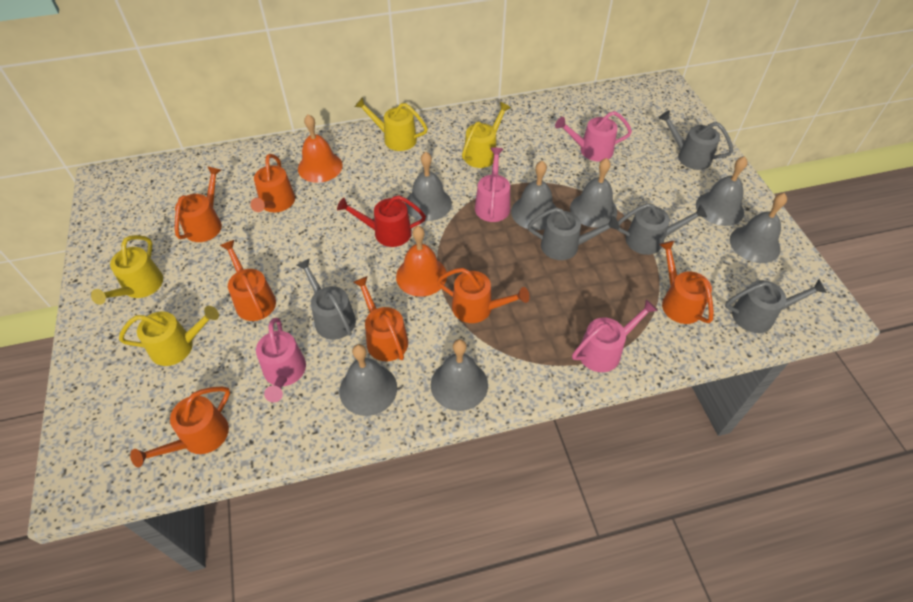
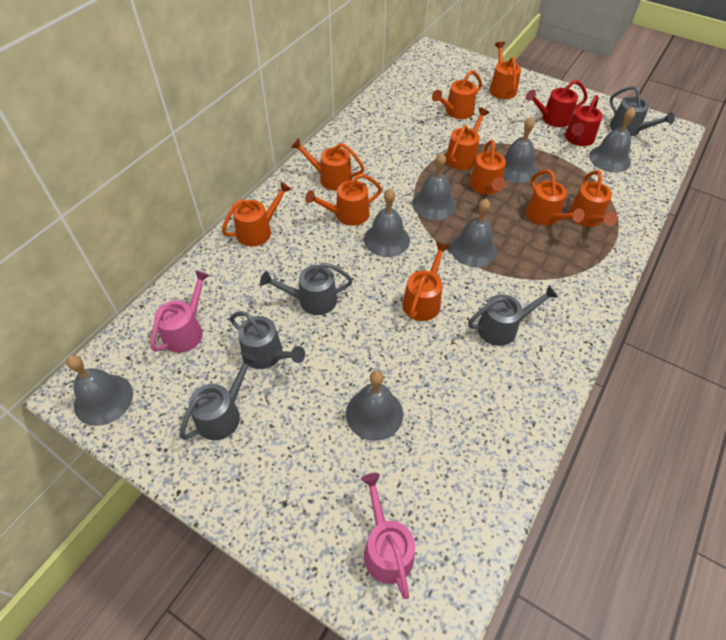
orange bell: 2 -> 0
orange watering can: 7 -> 10
pink watering can: 4 -> 2
red watering can: 1 -> 2
yellow watering can: 4 -> 0

